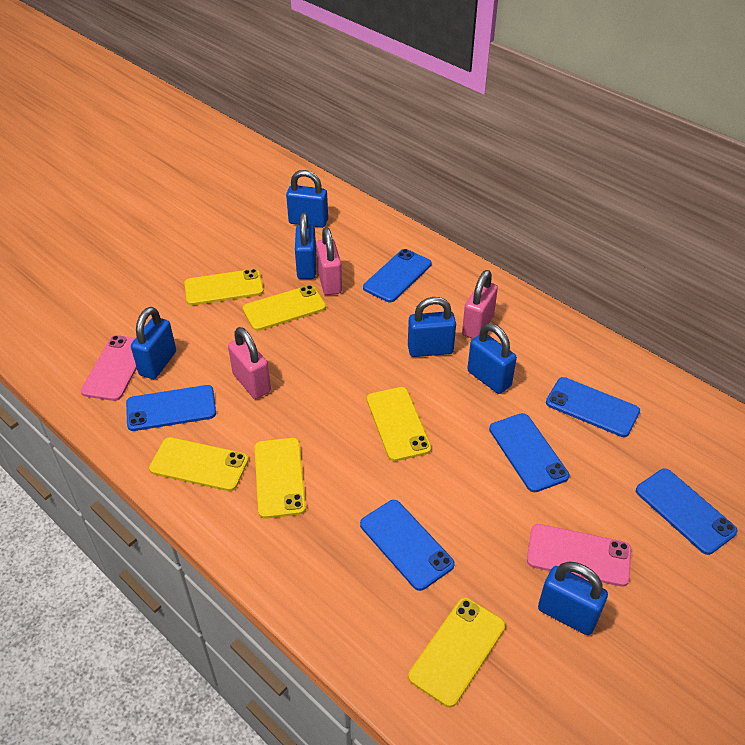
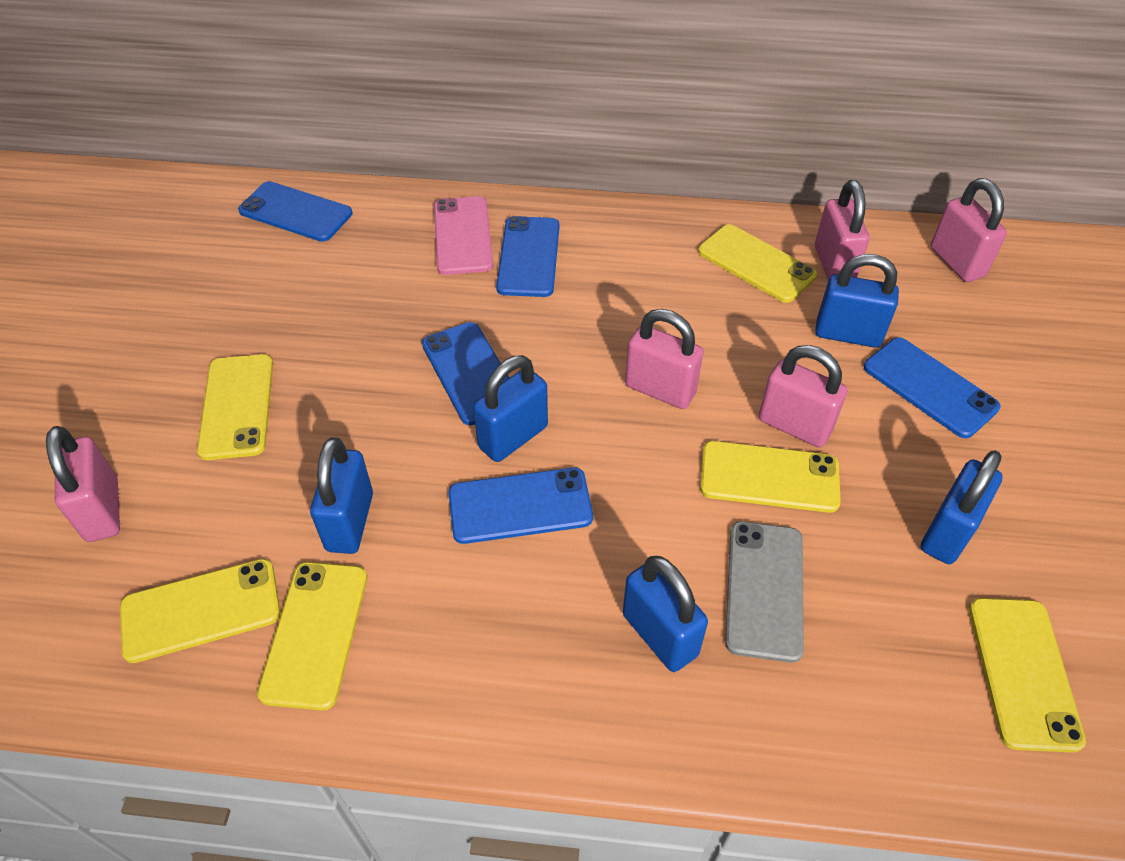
blue padlock: 6 -> 5
blue phone: 6 -> 5
grey phone: 0 -> 1
pink padlock: 3 -> 5
pink phone: 2 -> 1

